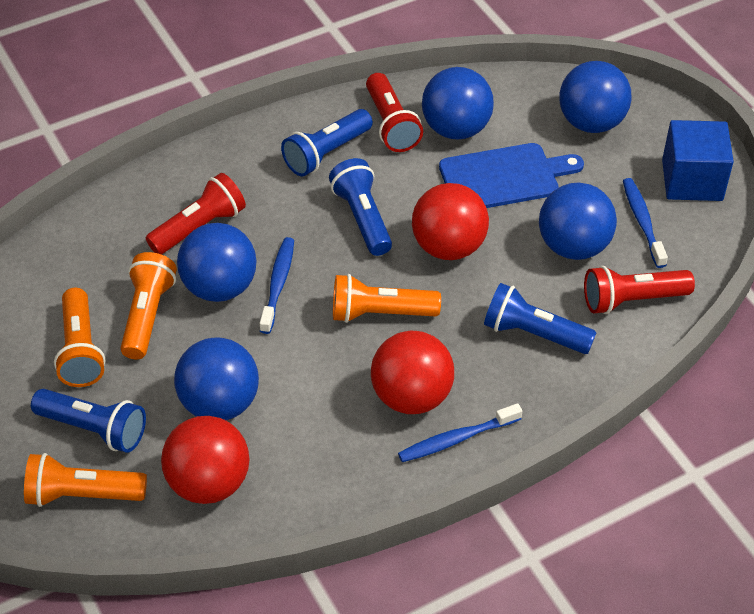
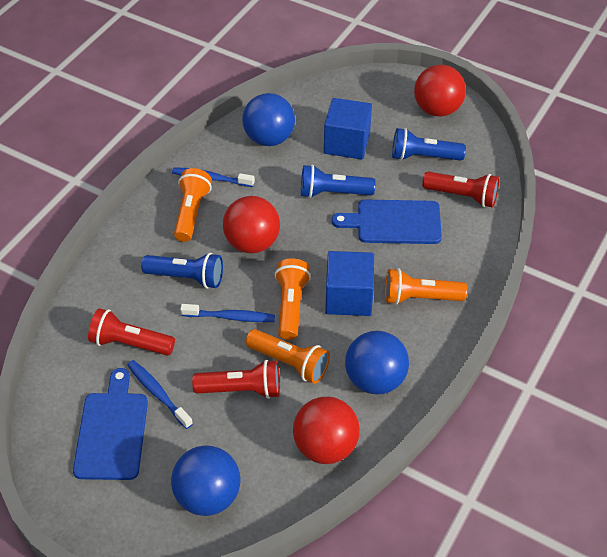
blue ball: 5 -> 3
blue cube: 1 -> 2
blue cutting board: 1 -> 2
blue flashlight: 4 -> 3

